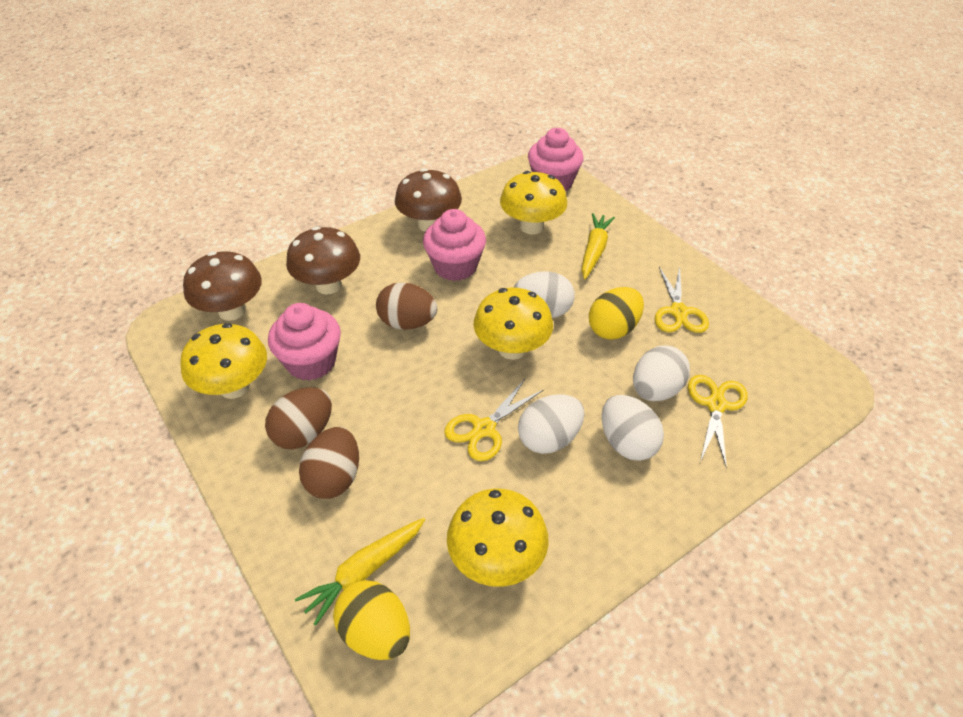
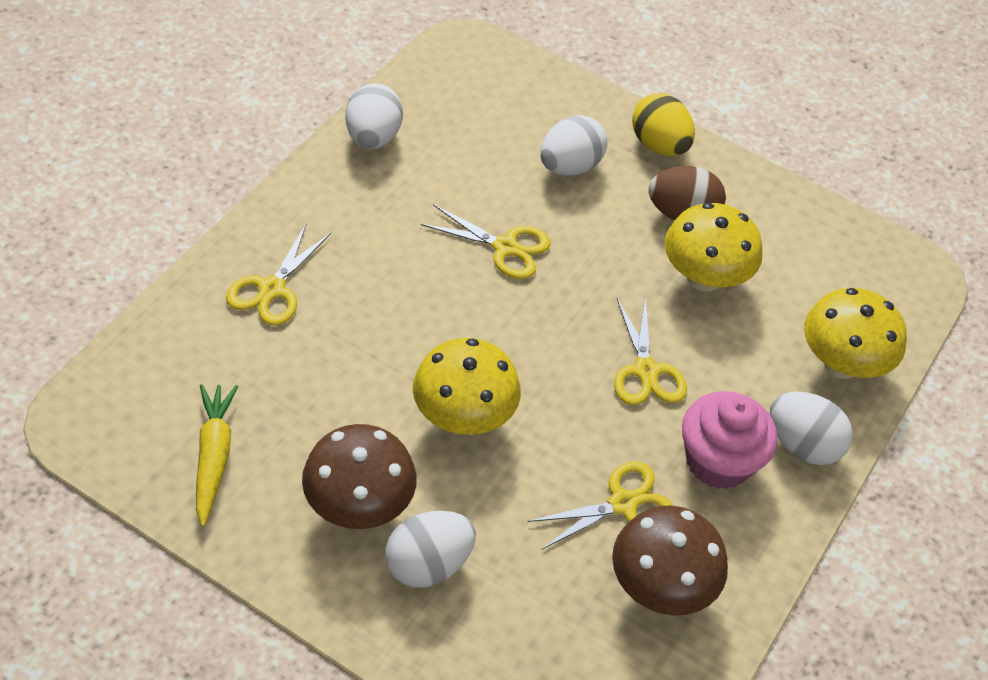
brown egg: 3 -> 1
brown mushroom: 3 -> 2
pink cupcake: 3 -> 1
yellow carrot: 2 -> 1
yellow egg: 2 -> 1
yellow mushroom: 4 -> 3
yellow scissors: 3 -> 4

